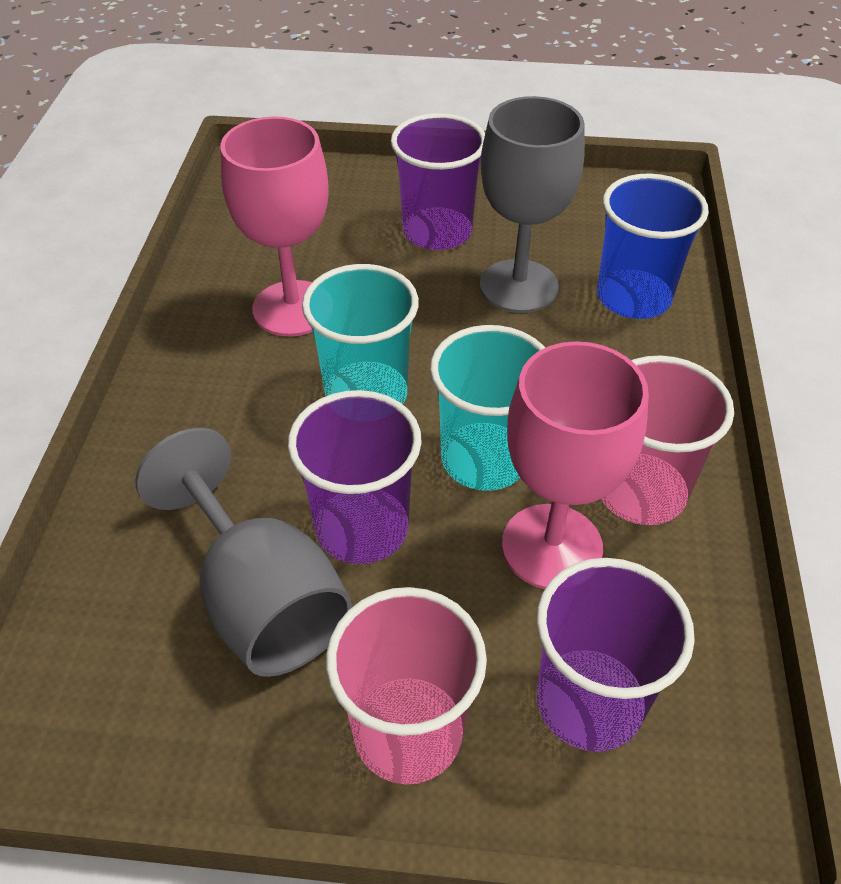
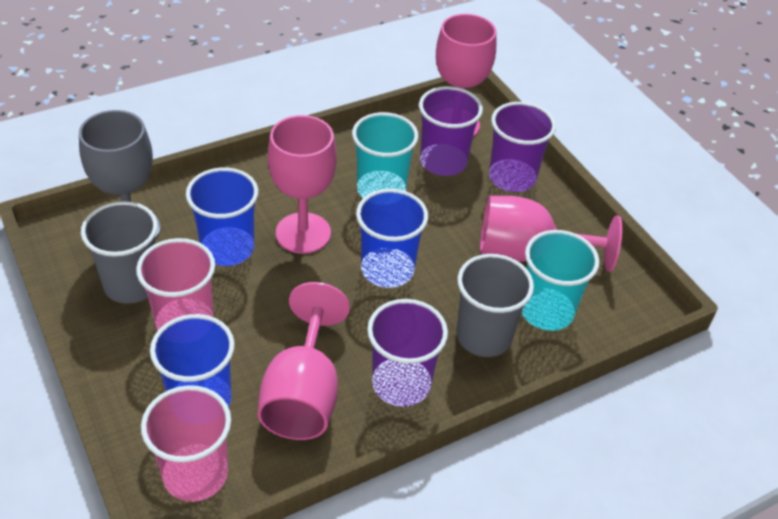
blue cup: 1 -> 3
grey cup: 0 -> 2
grey goblet: 2 -> 1
pink goblet: 2 -> 4

